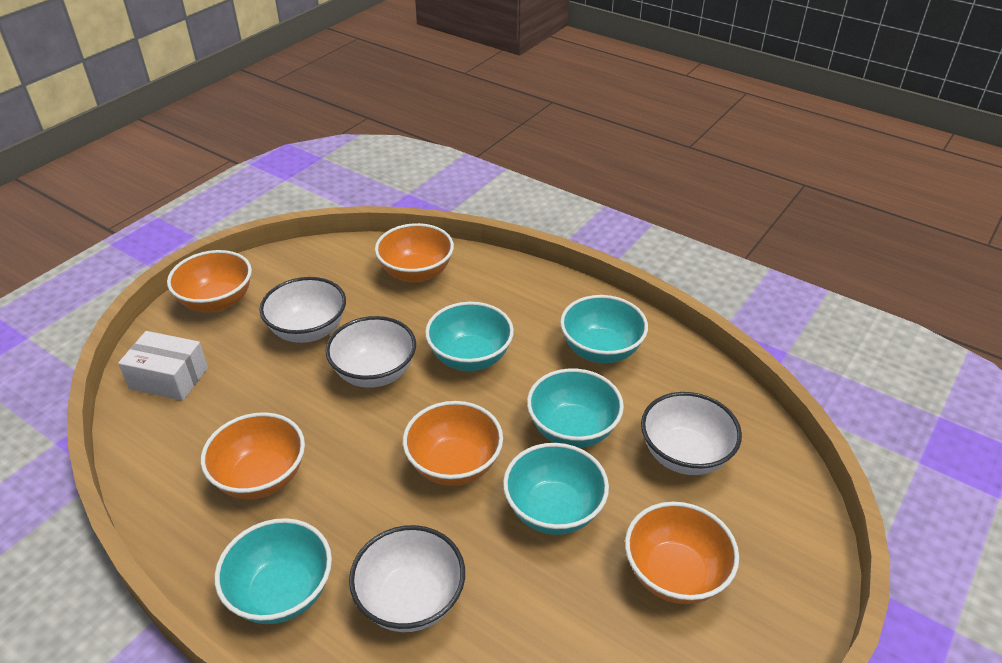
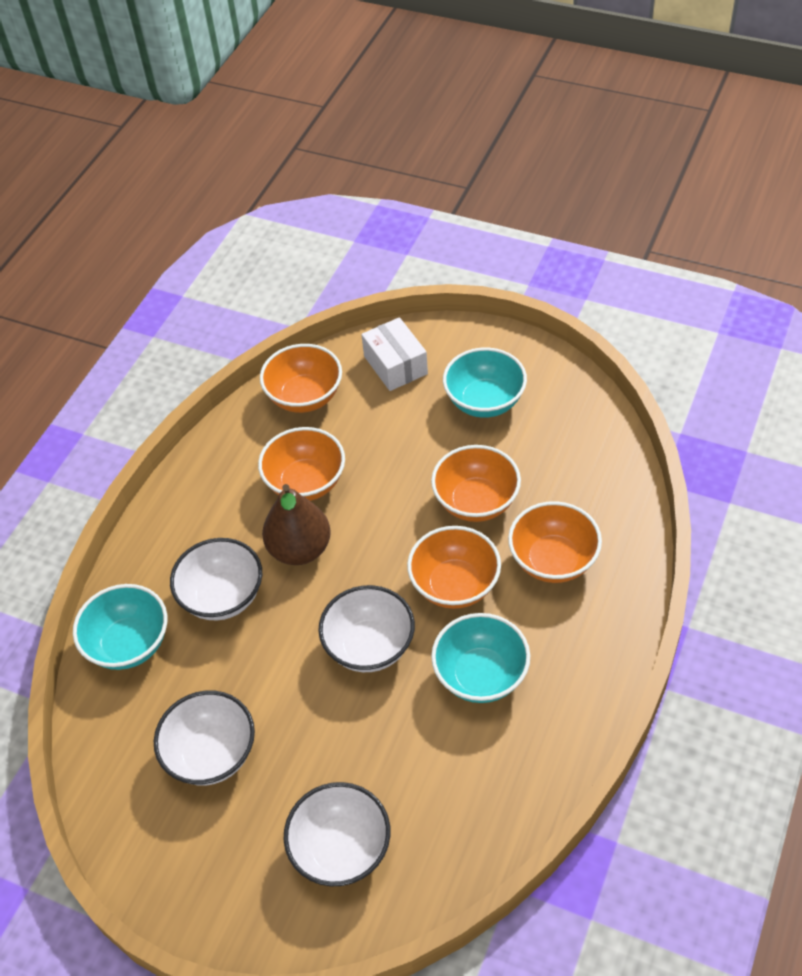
brown pear: 0 -> 1
turquoise bowl: 5 -> 3

